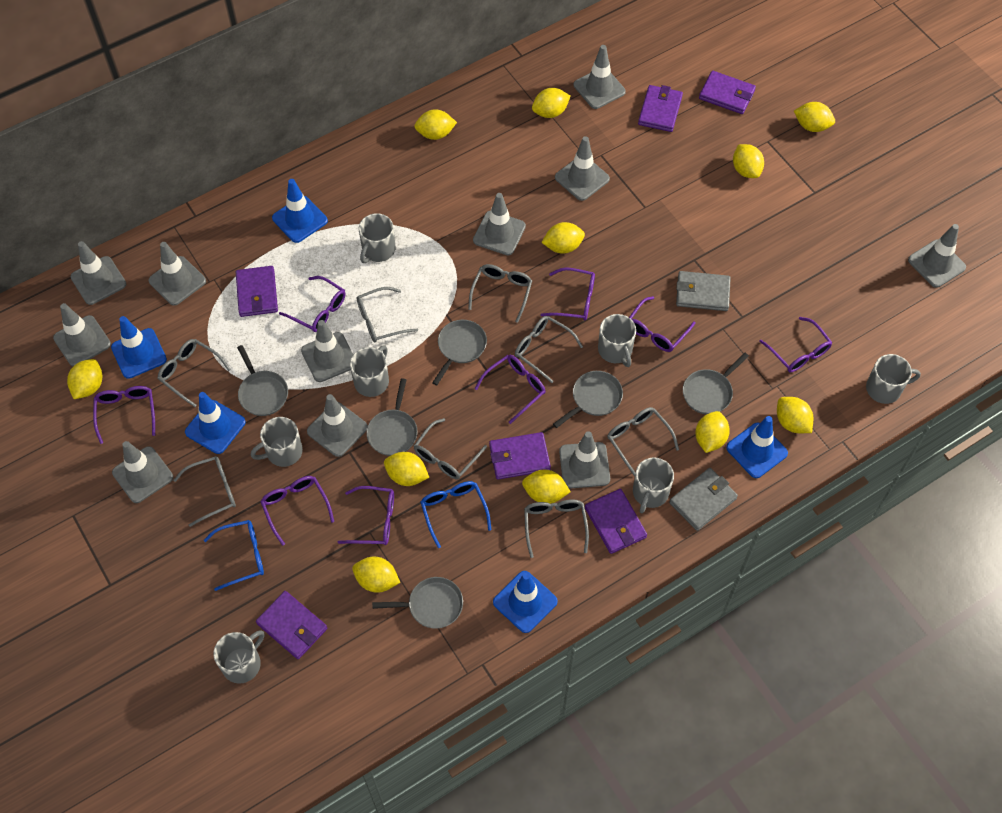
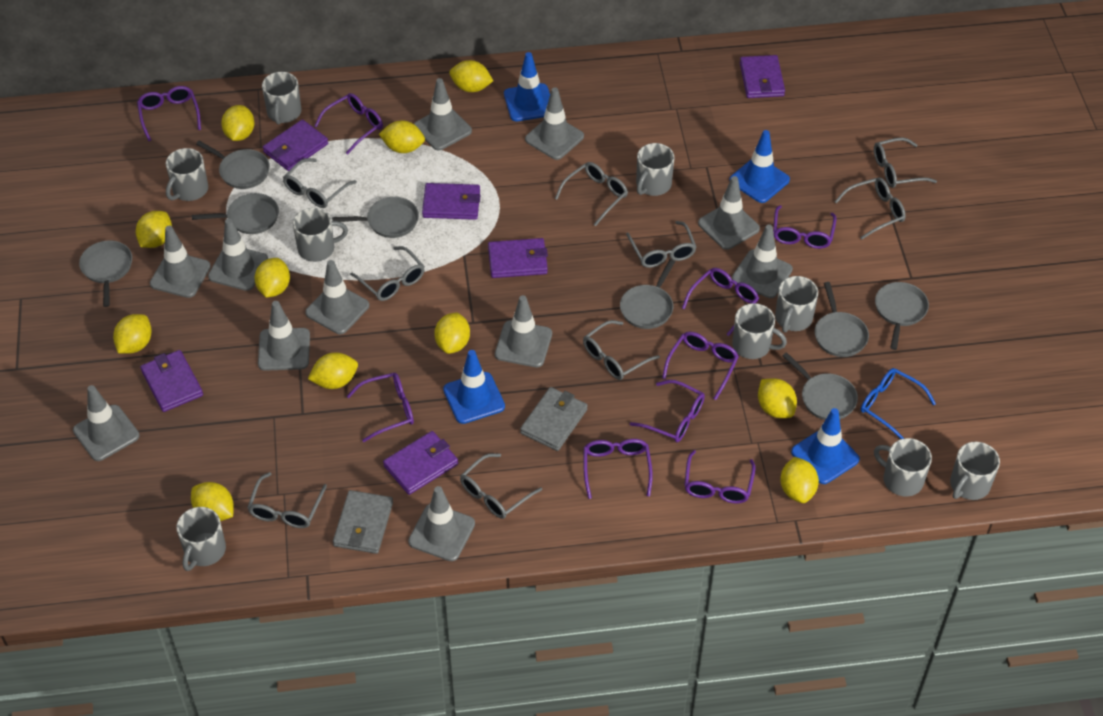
blue glasses: 2 -> 1
blue traffic cone: 5 -> 4
grey glasses: 8 -> 9
grey mug: 7 -> 9
grey pan: 6 -> 8
purple glasses: 8 -> 9

